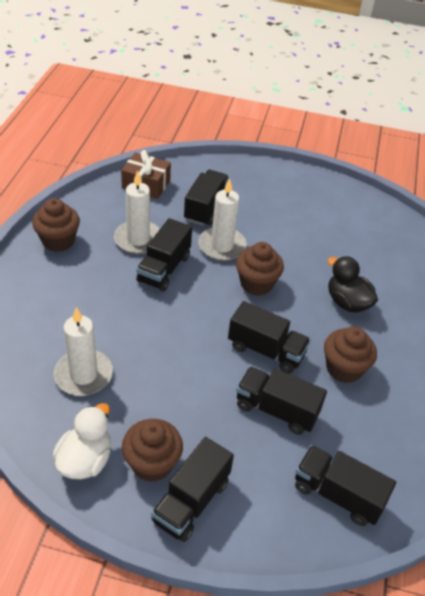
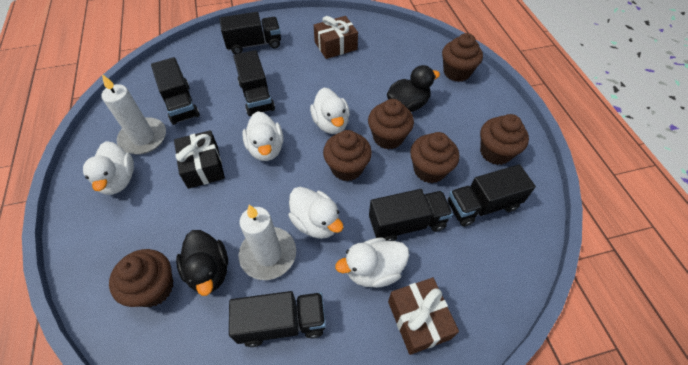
black duck: 1 -> 2
black gift: 0 -> 1
brown cupcake: 4 -> 6
brown gift: 1 -> 2
white candle: 3 -> 2
white duck: 1 -> 5

